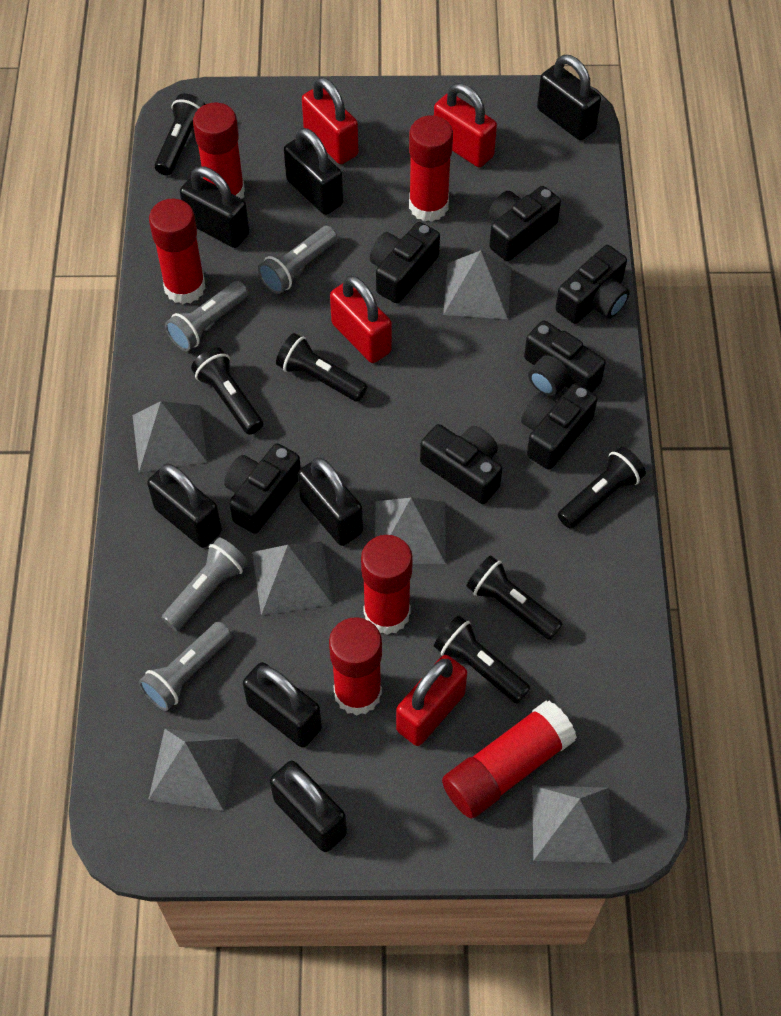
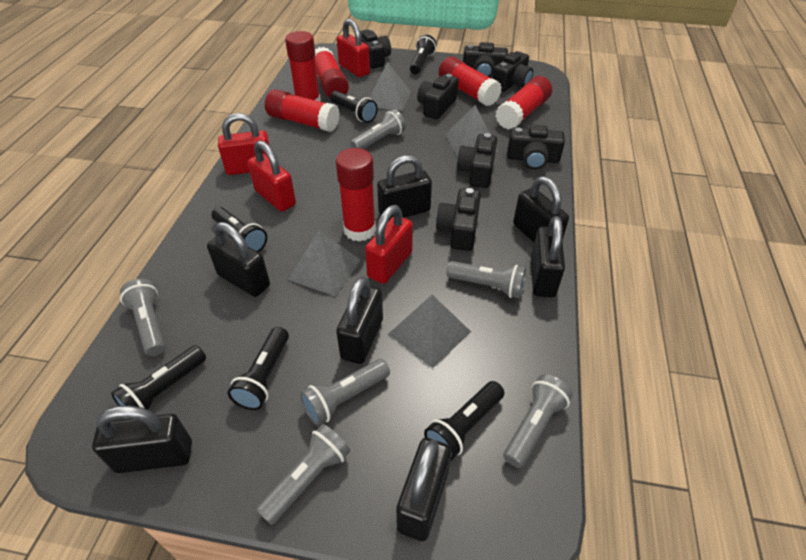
grey flashlight: 4 -> 6
grey pyramid: 6 -> 4

